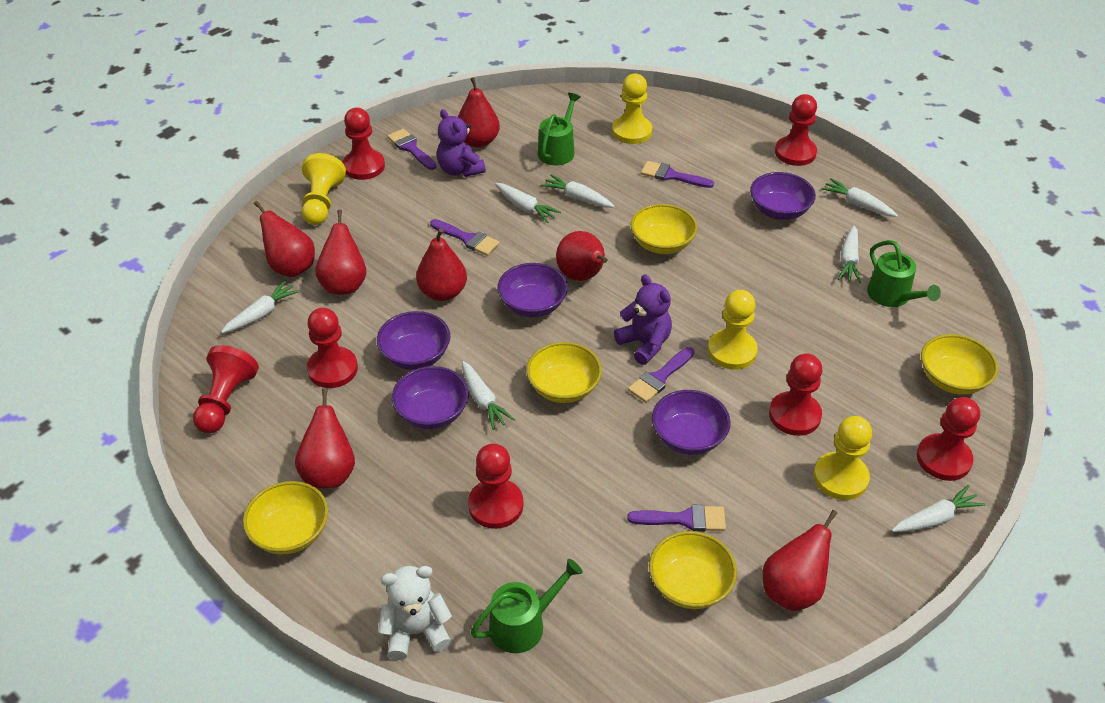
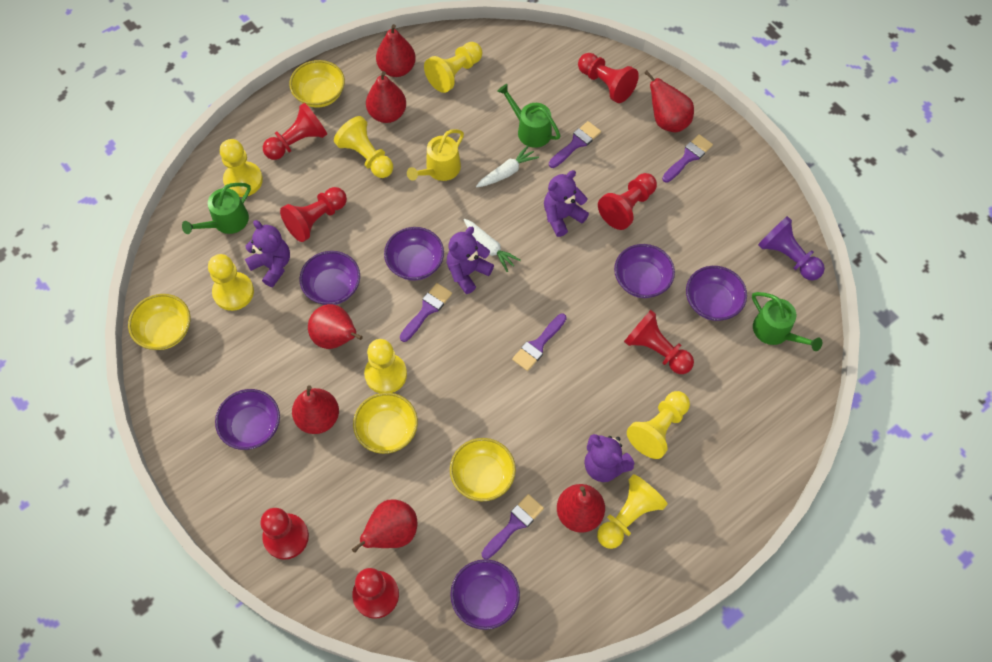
purple bowl: 5 -> 6
purple pawn: 0 -> 1
purple teddy bear: 2 -> 4
white carrot: 7 -> 2
white teddy bear: 1 -> 0
yellow bowl: 5 -> 4
yellow pawn: 4 -> 7
yellow watering can: 0 -> 1

